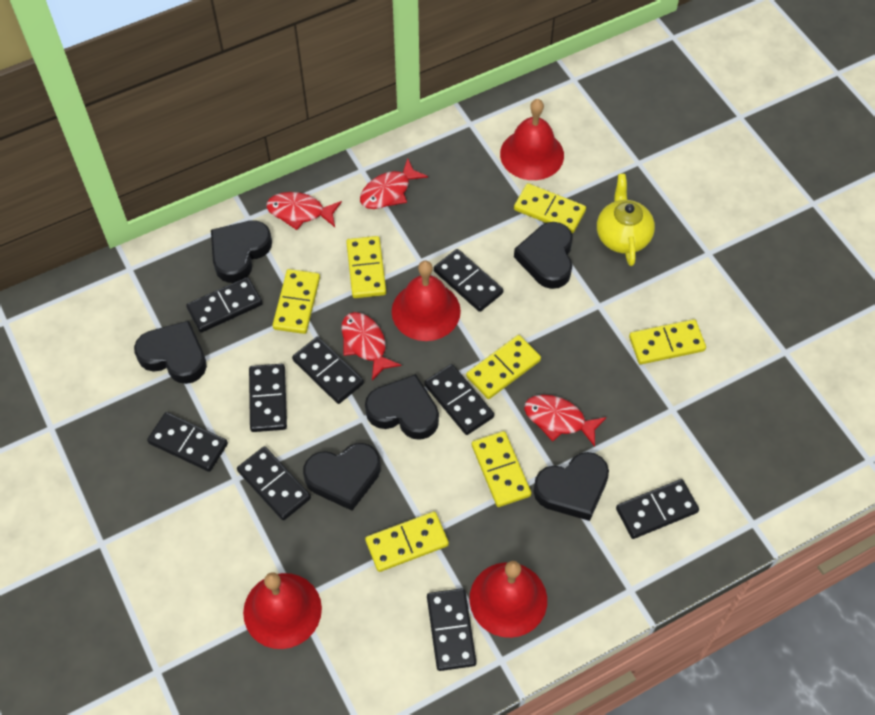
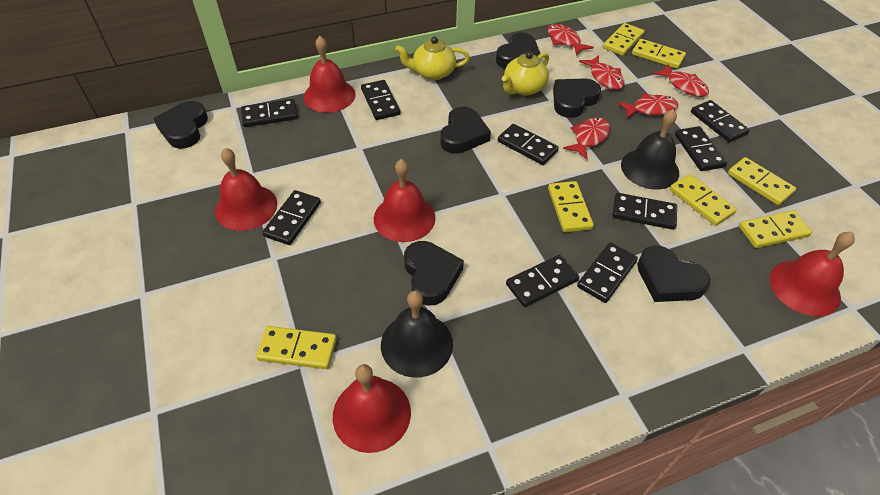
black bell: 0 -> 2
red bell: 4 -> 5
red fish: 4 -> 5
yellow teapot: 1 -> 2

